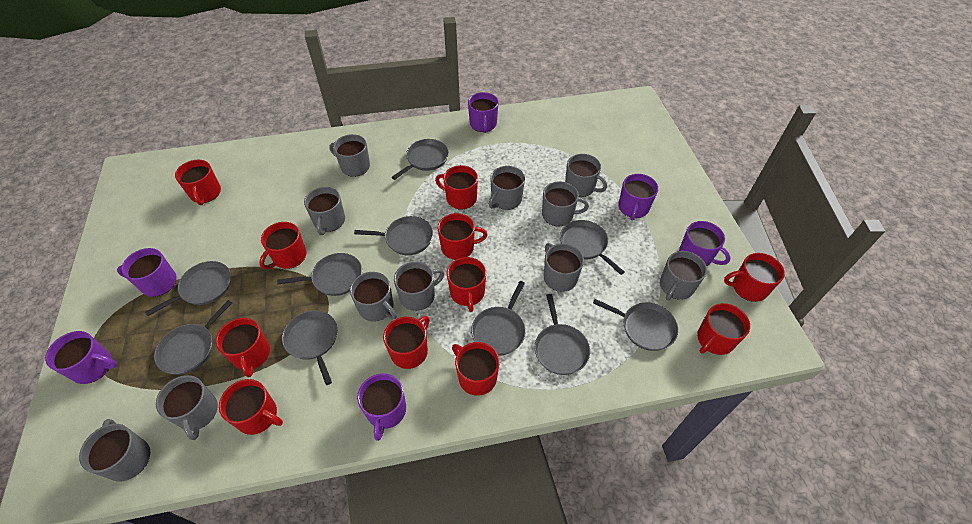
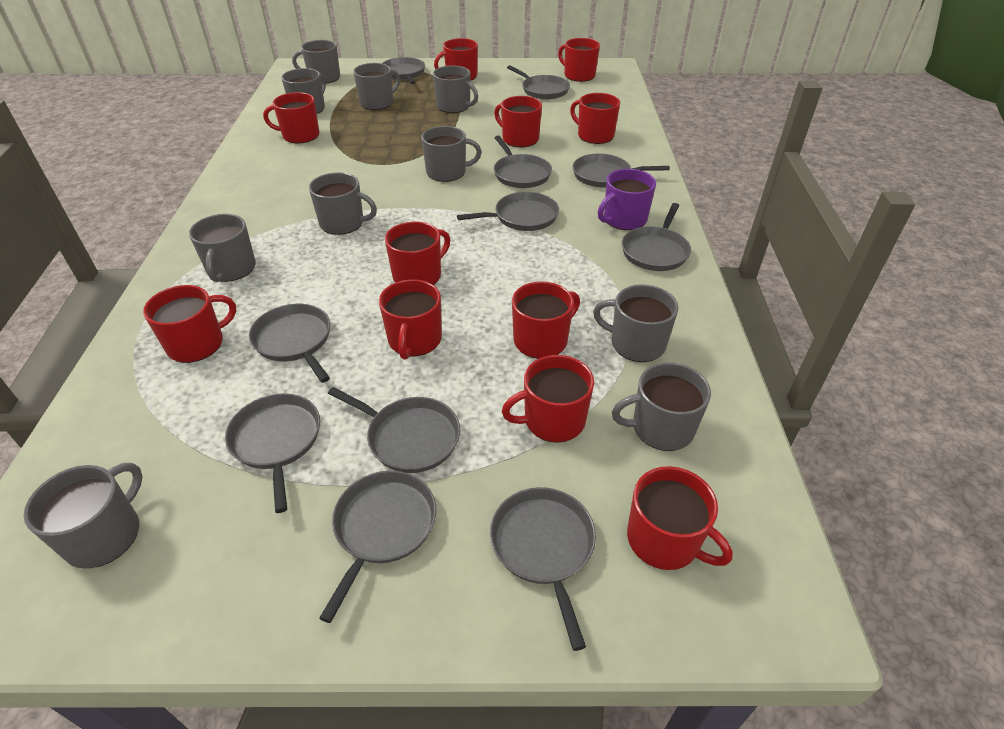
grey mug: 11 -> 10
grey pan: 10 -> 11
purple mug: 6 -> 1

